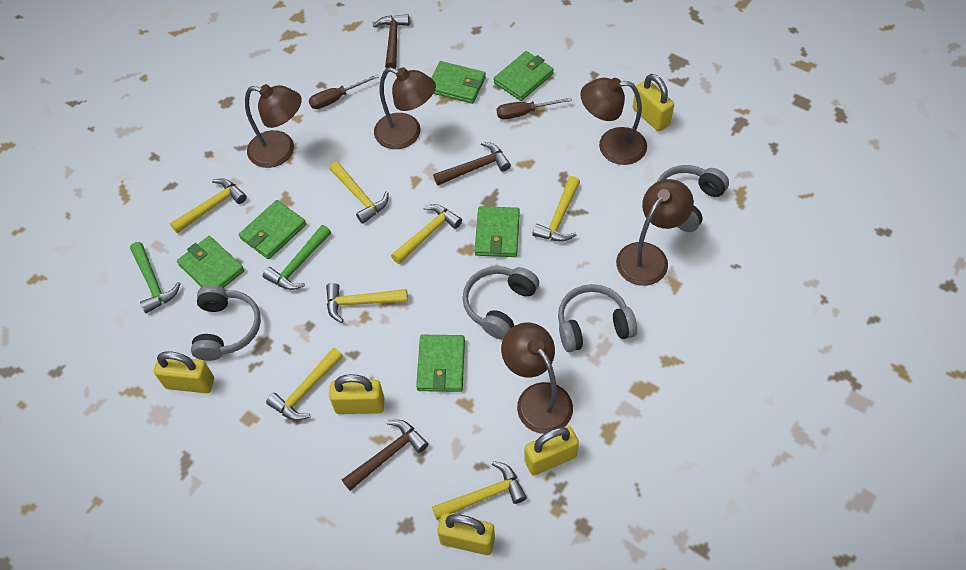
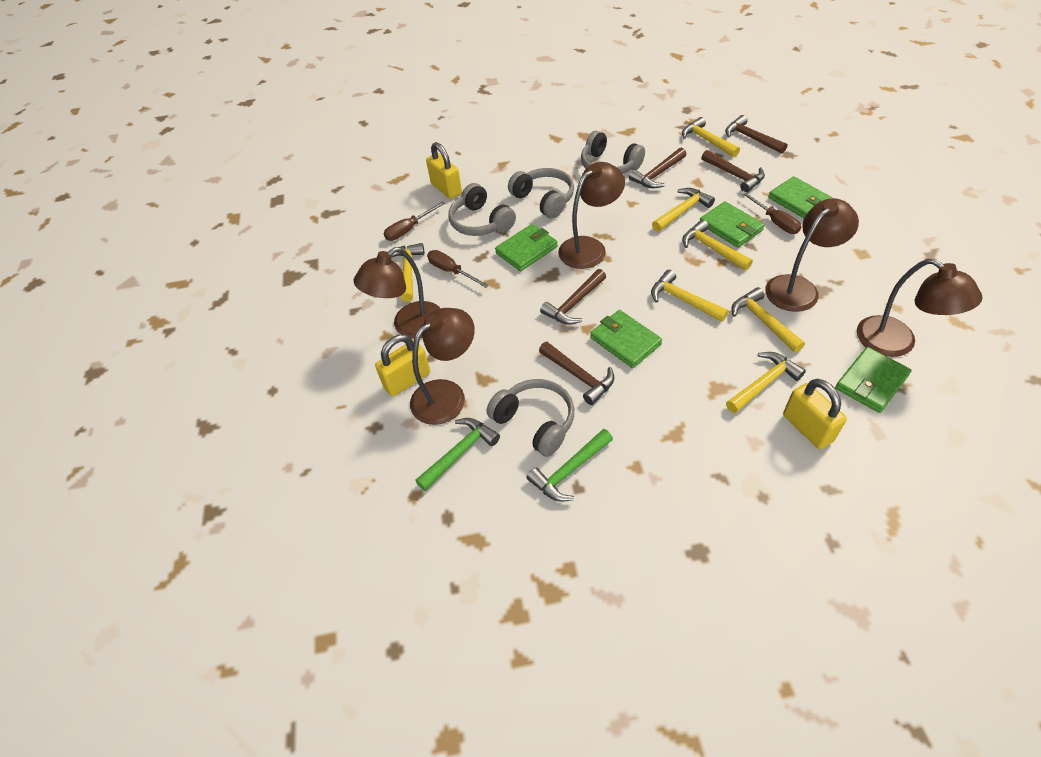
brown hammer: 3 -> 5
brown screwdriver: 2 -> 3
green wallet: 6 -> 5
yellow padlock: 5 -> 3

